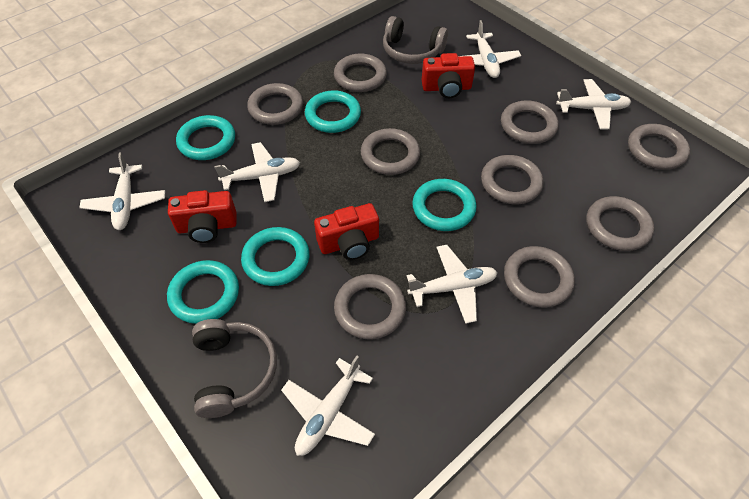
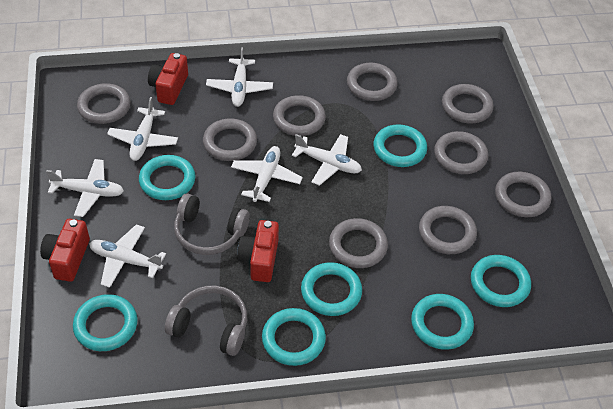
turquoise ring: 5 -> 7

